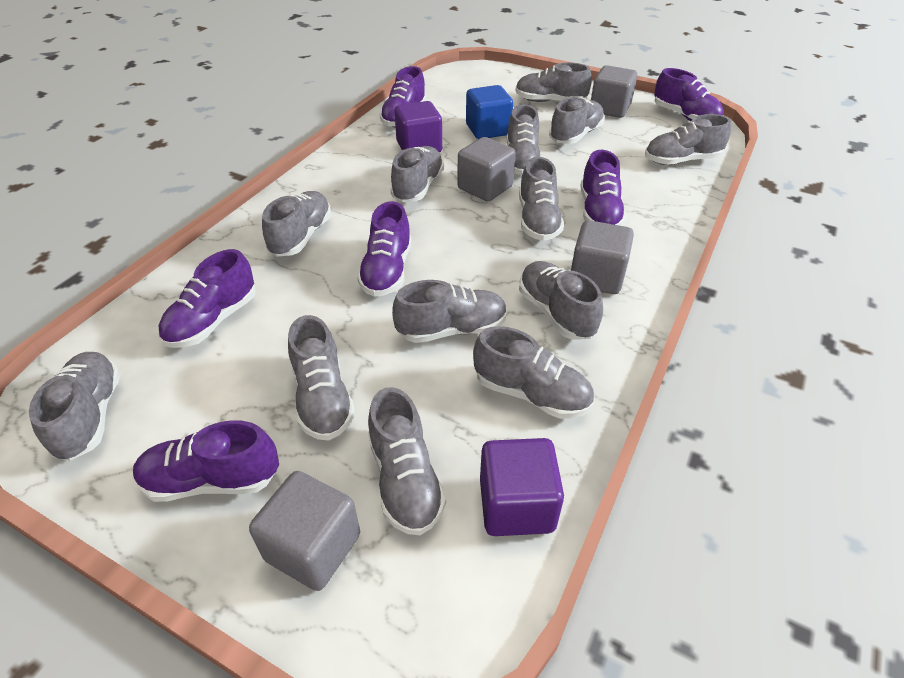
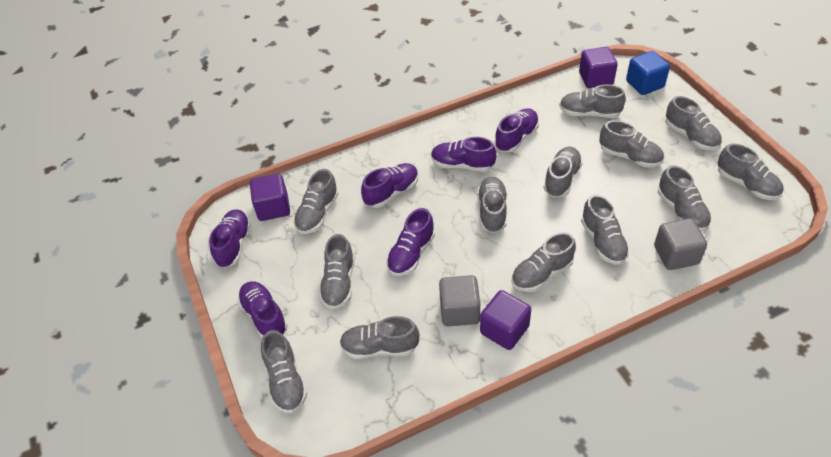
grey cube: 4 -> 2
purple cube: 2 -> 3

